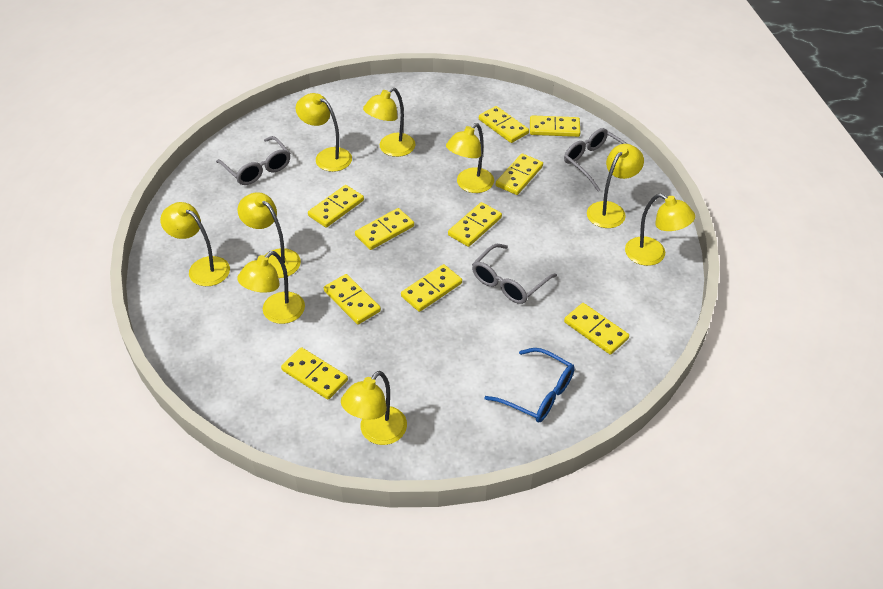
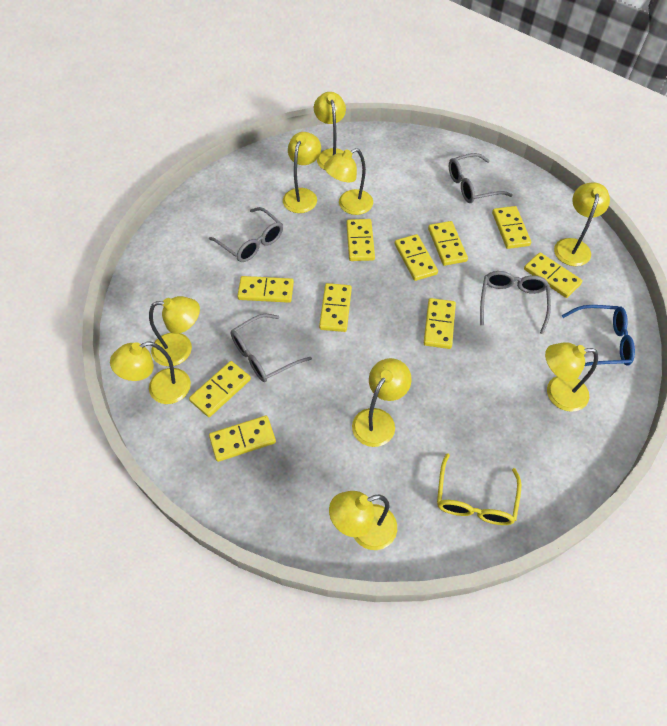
grey glasses: 3 -> 4
yellow glasses: 0 -> 1

